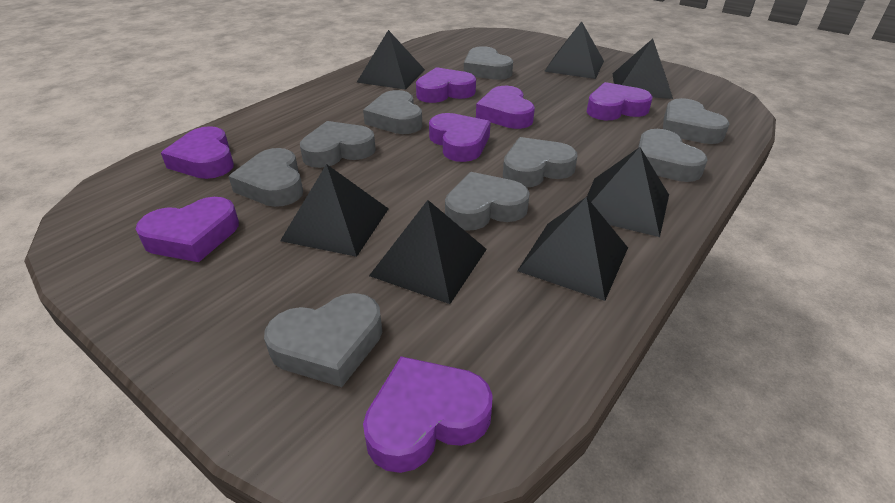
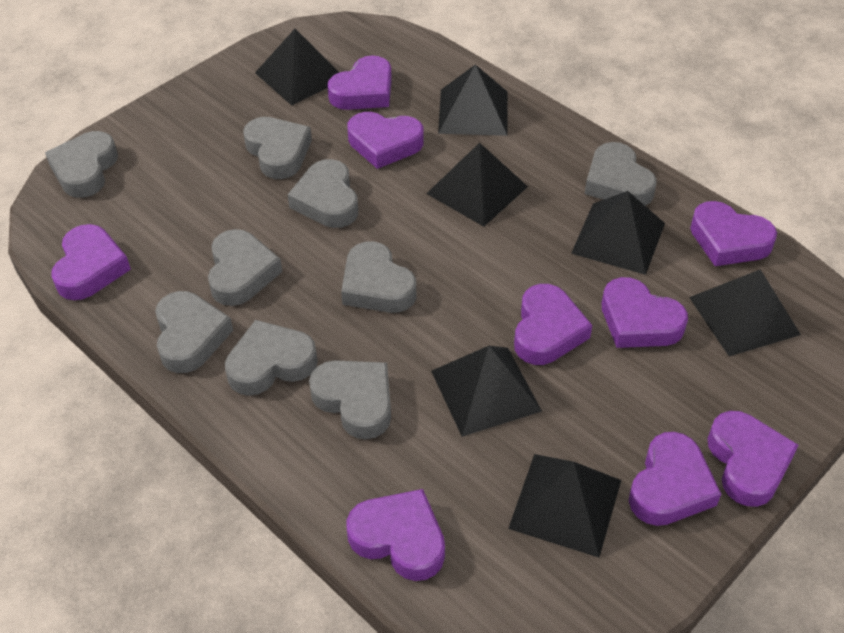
purple heart: 7 -> 9

